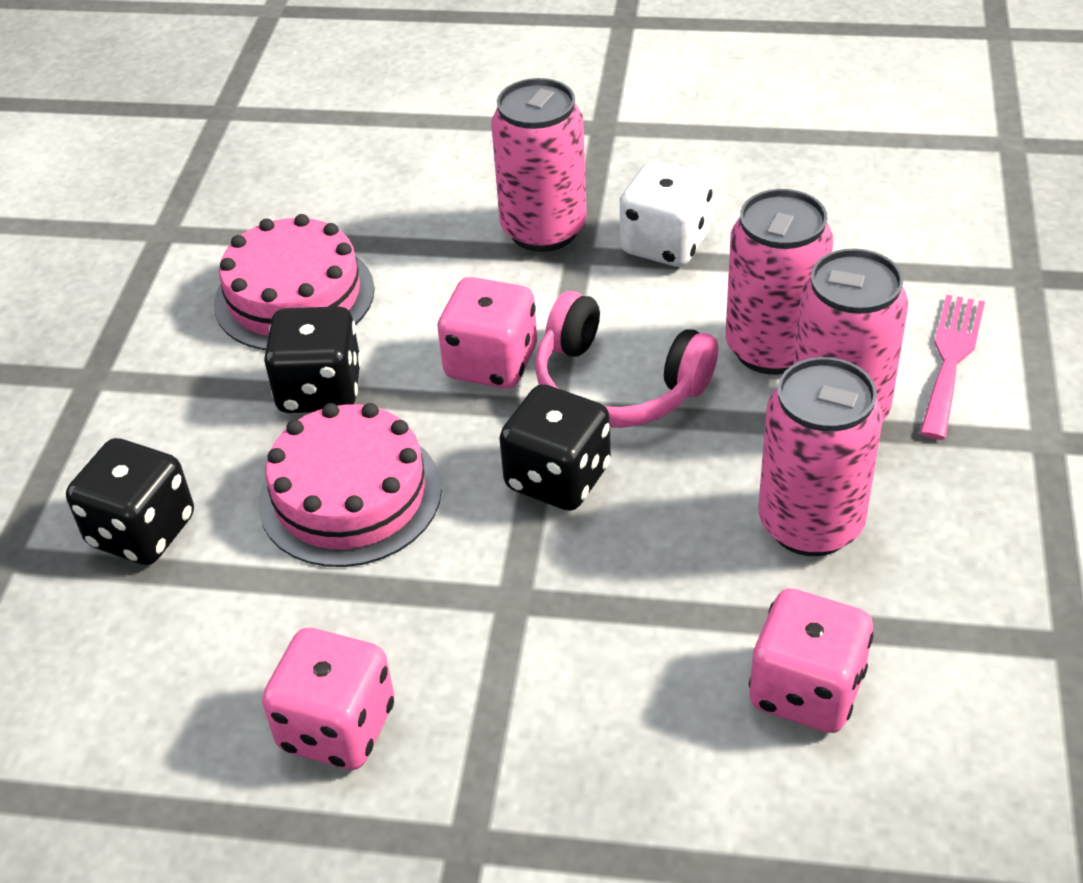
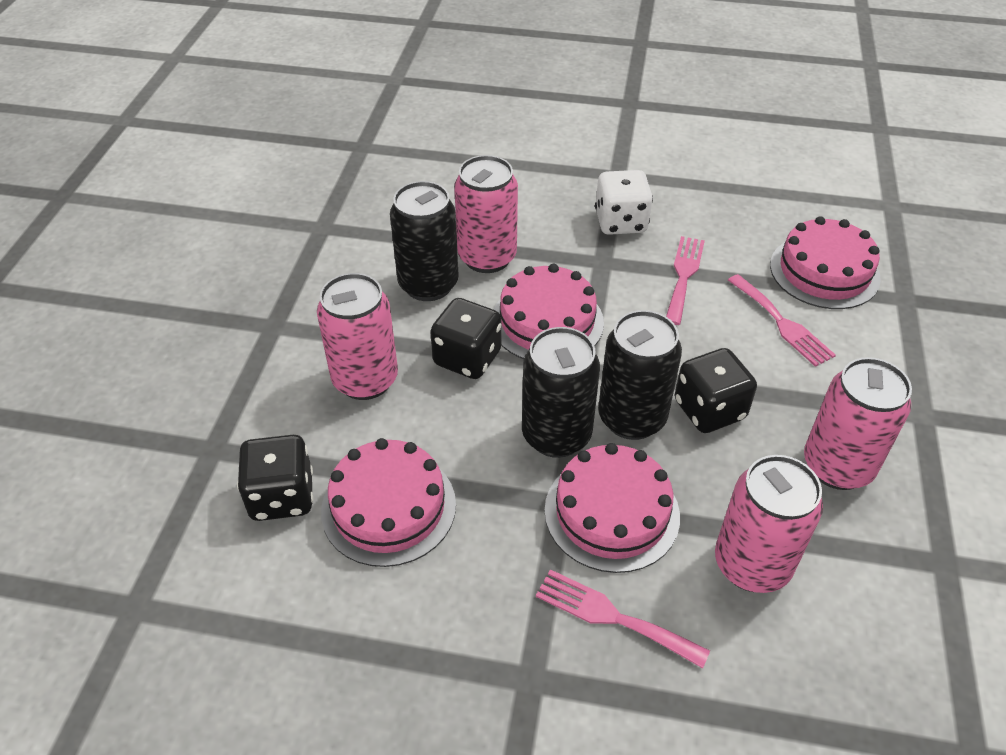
black can: 0 -> 3
pink cake: 2 -> 4
pink dice: 3 -> 0
pink fork: 1 -> 3
pink headphones: 1 -> 0

